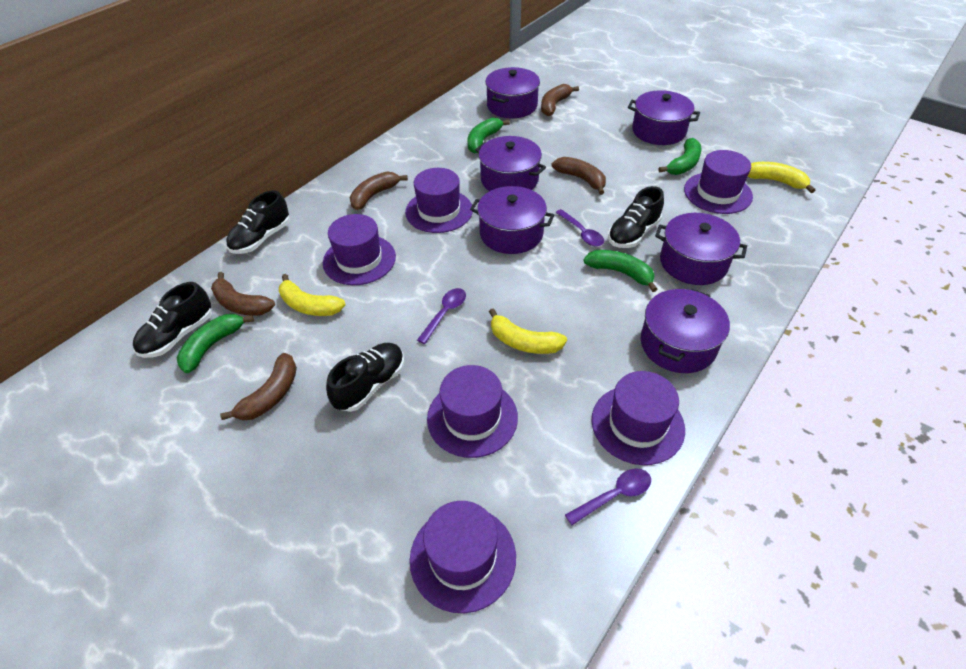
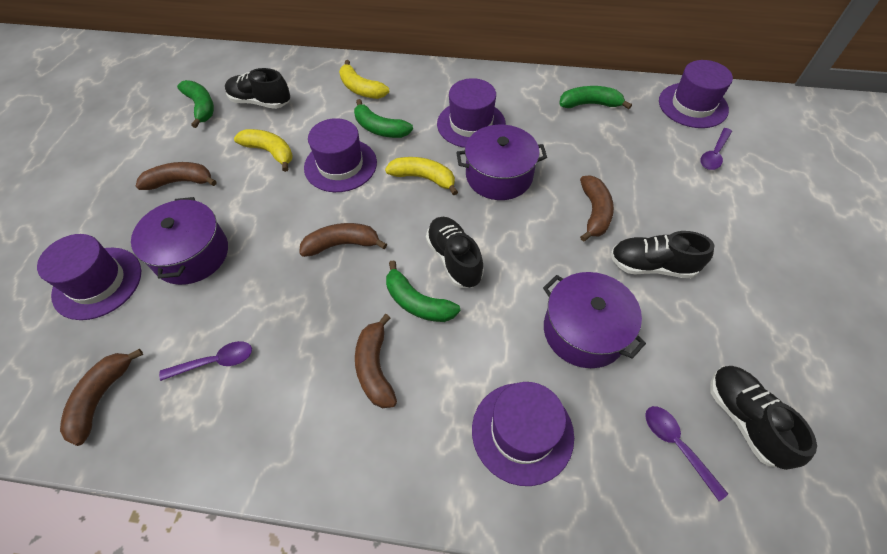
purple hat: 6 -> 5
purple pot: 6 -> 3

